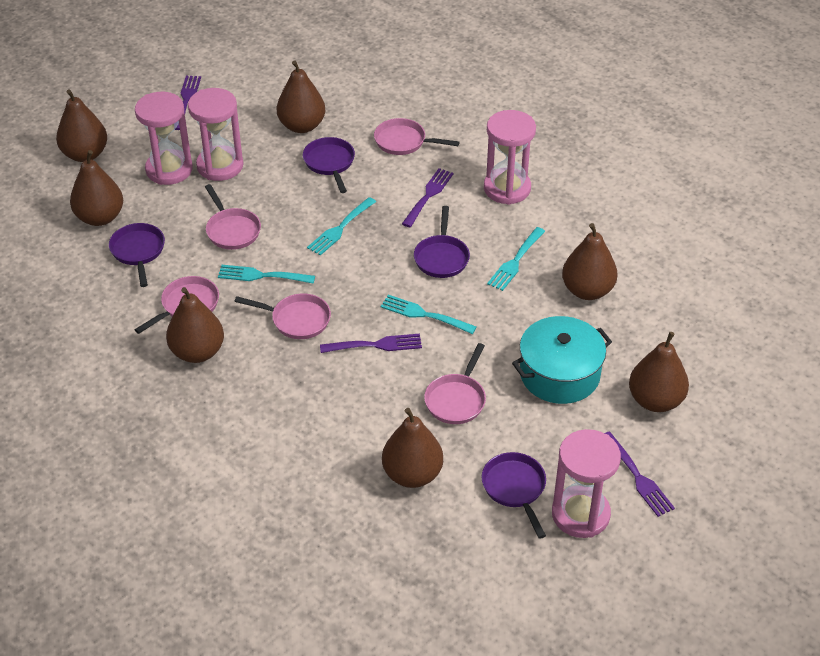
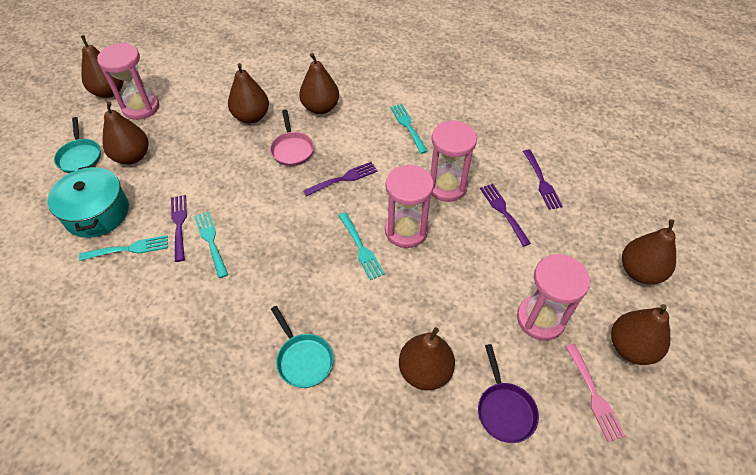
pink fork: 0 -> 1
pink pan: 5 -> 1
purple pan: 4 -> 1
turquoise pan: 0 -> 2

